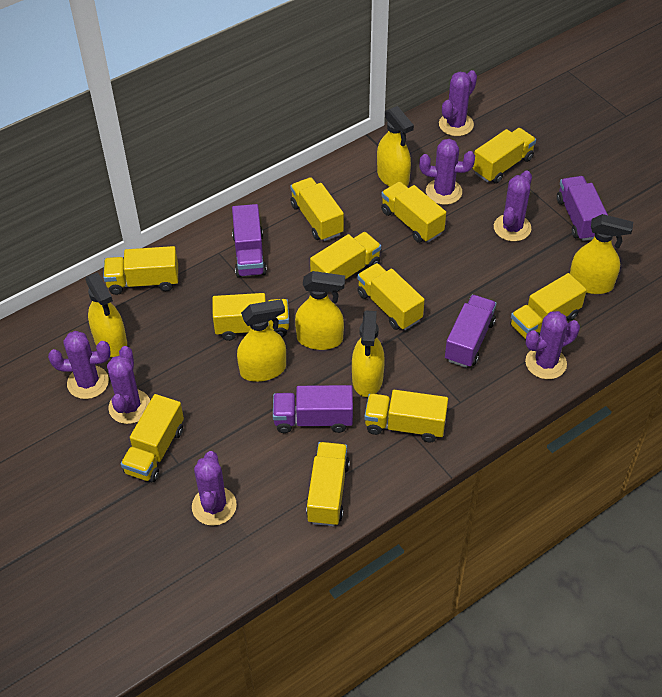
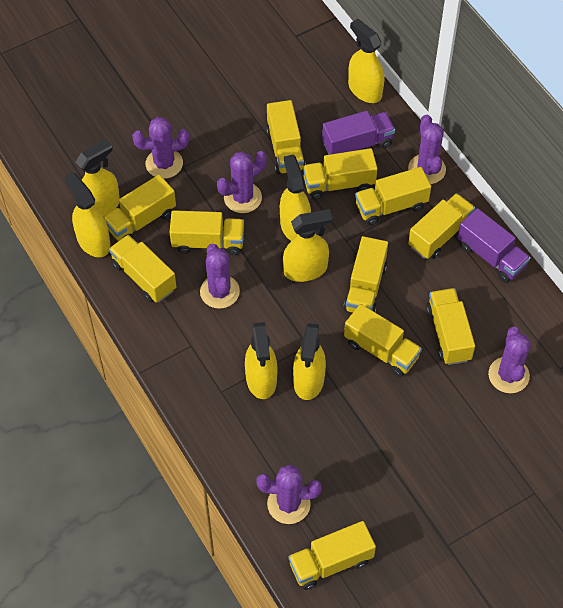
purple cactus: 7 -> 6
purple truck: 4 -> 2
yellow spray bottle: 6 -> 7

